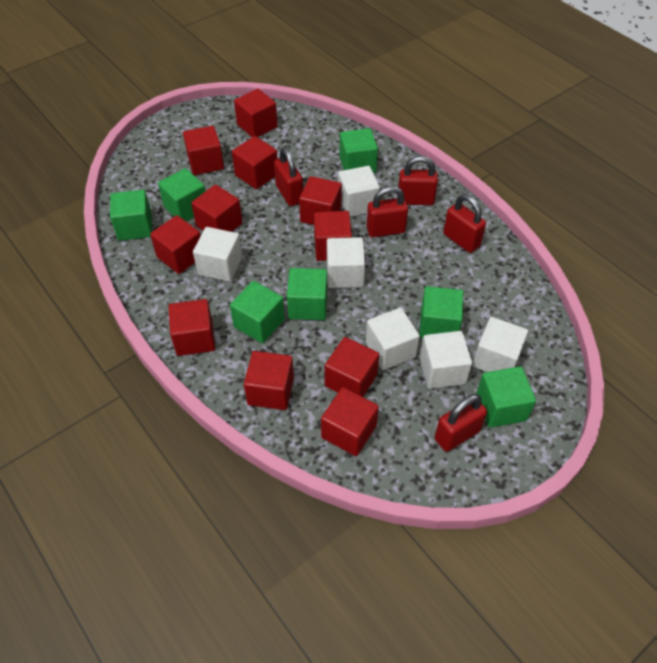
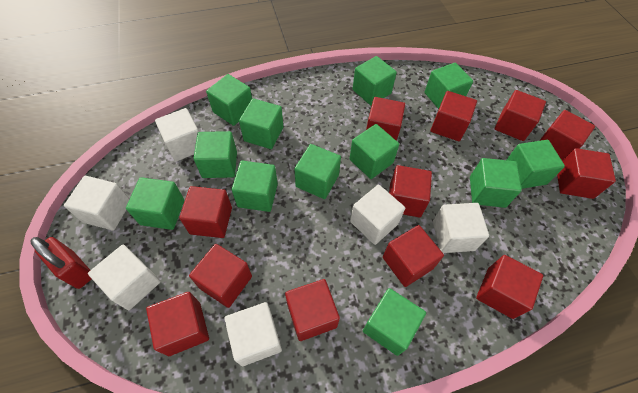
green cube: 7 -> 12
red cube: 11 -> 12
red padlock: 5 -> 1

